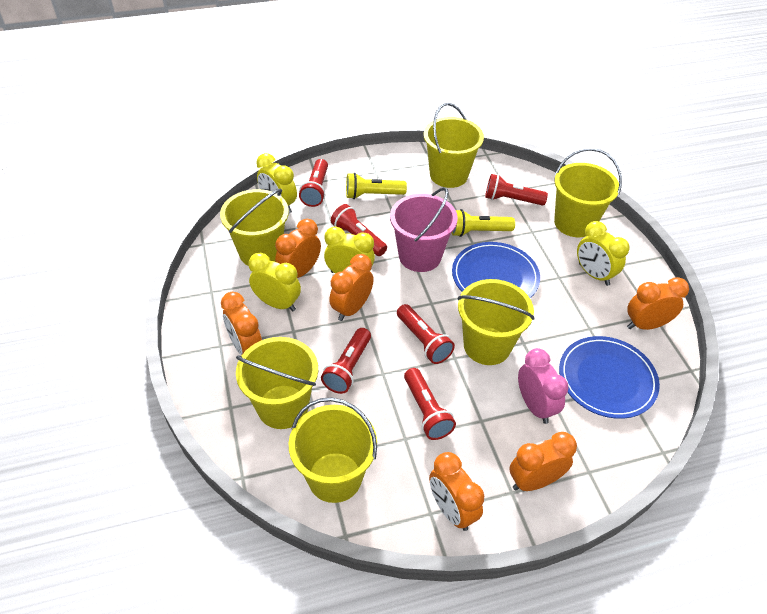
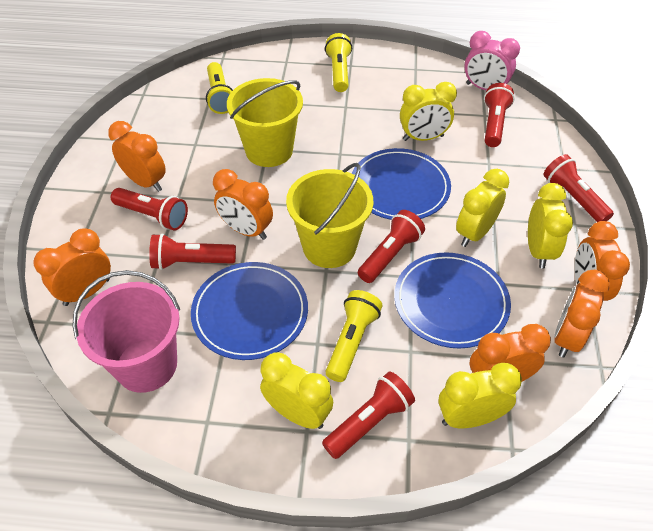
blue plate: 2 -> 3
yellow bucket: 6 -> 2
yellow clock: 4 -> 5
yellow flashlight: 2 -> 3

